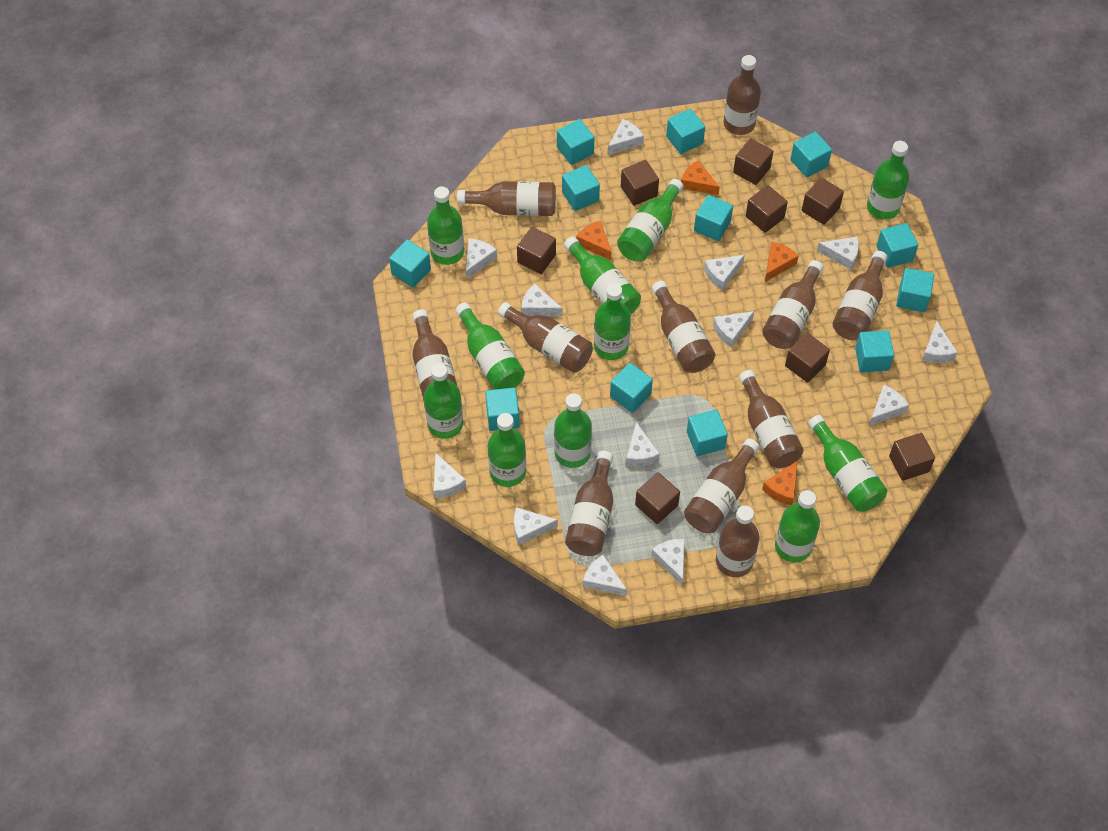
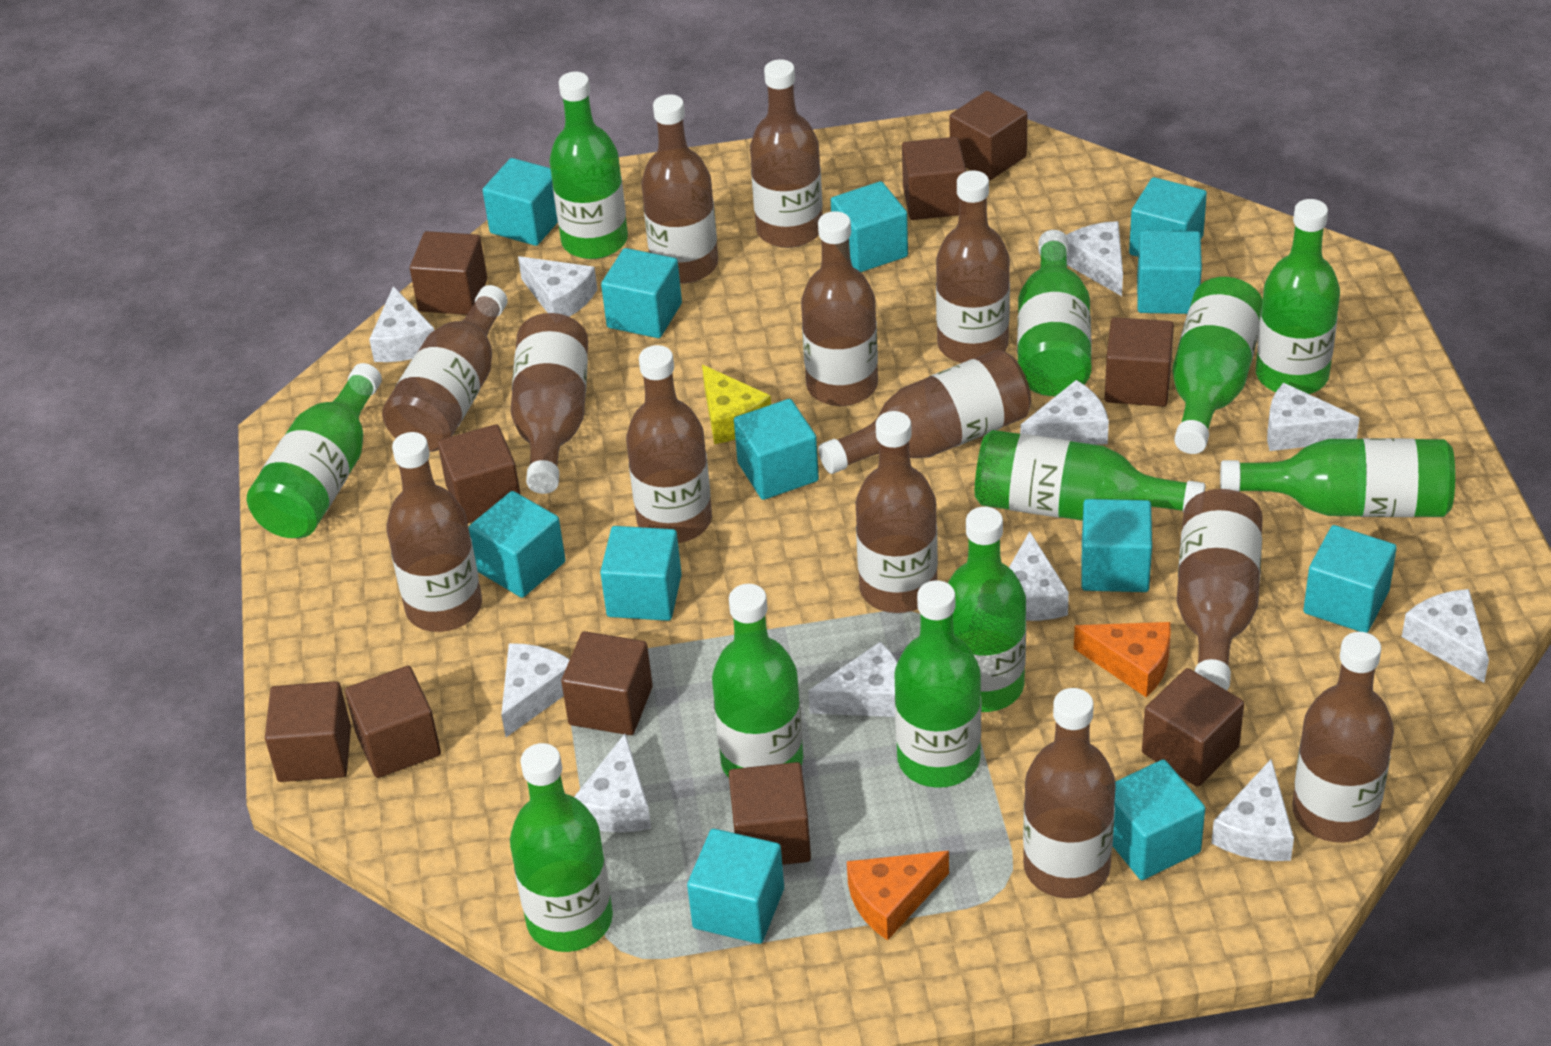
brown bottle: 11 -> 13
brown cube: 8 -> 10
orange cheese: 4 -> 2
white cheese: 13 -> 11
yellow cheese: 0 -> 1

